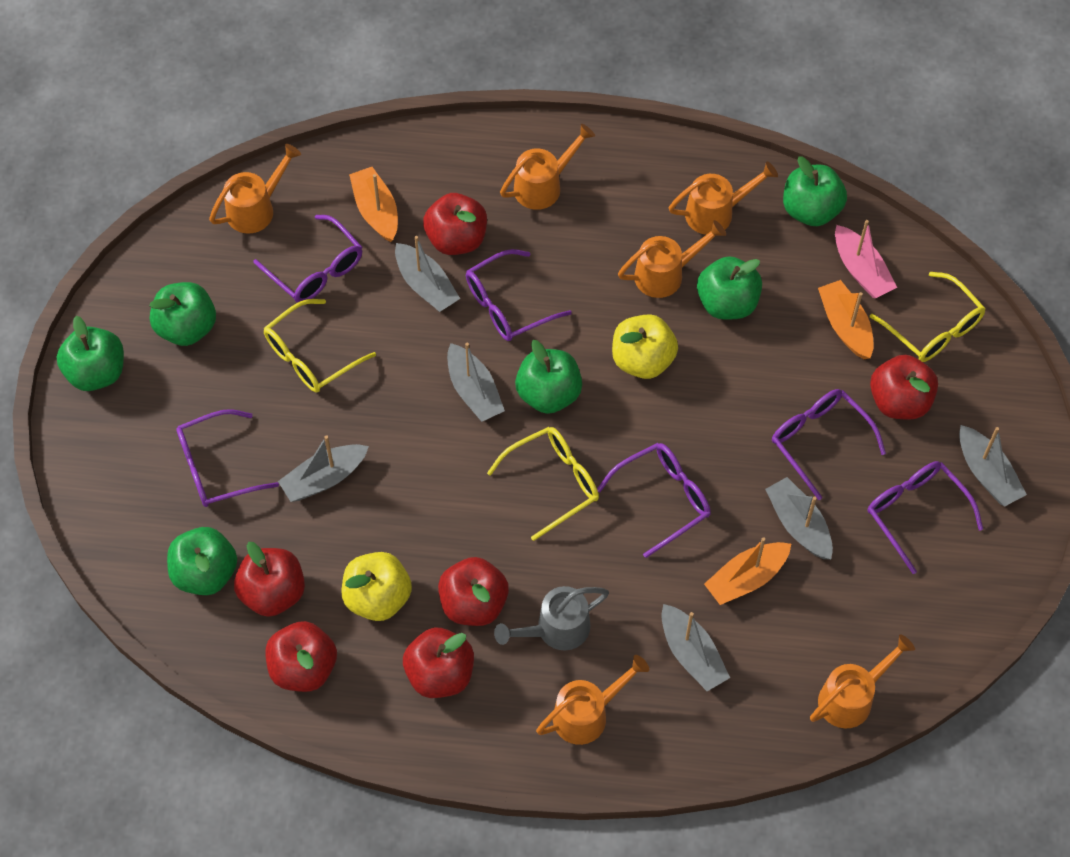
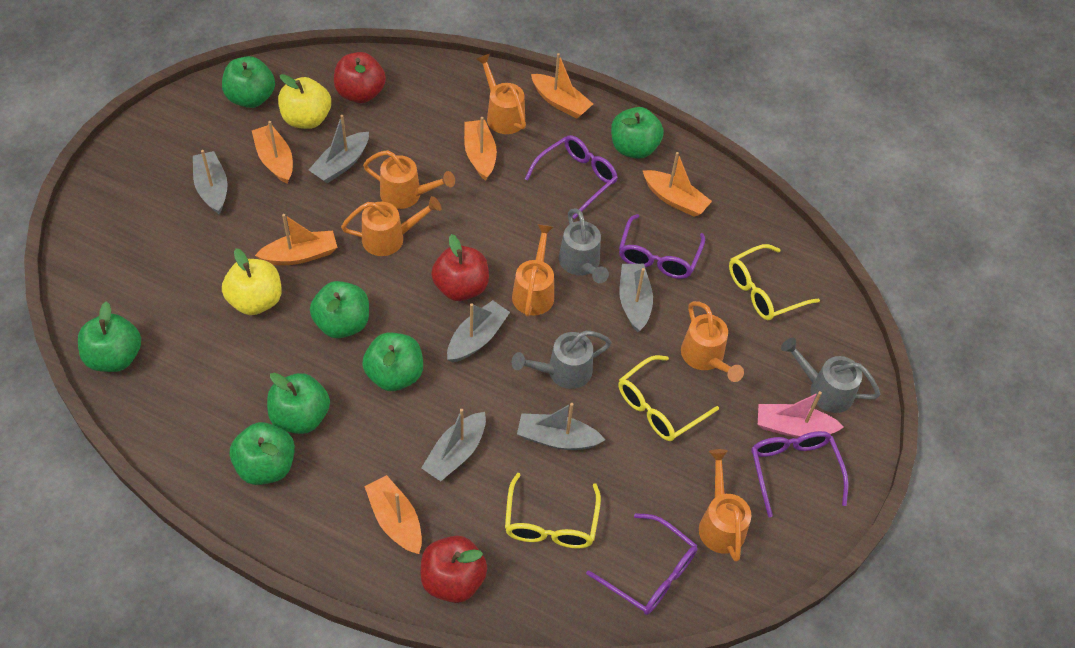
green apple: 6 -> 7
grey watering can: 1 -> 3
orange boat: 3 -> 6
purple glasses: 6 -> 4
red apple: 6 -> 3

